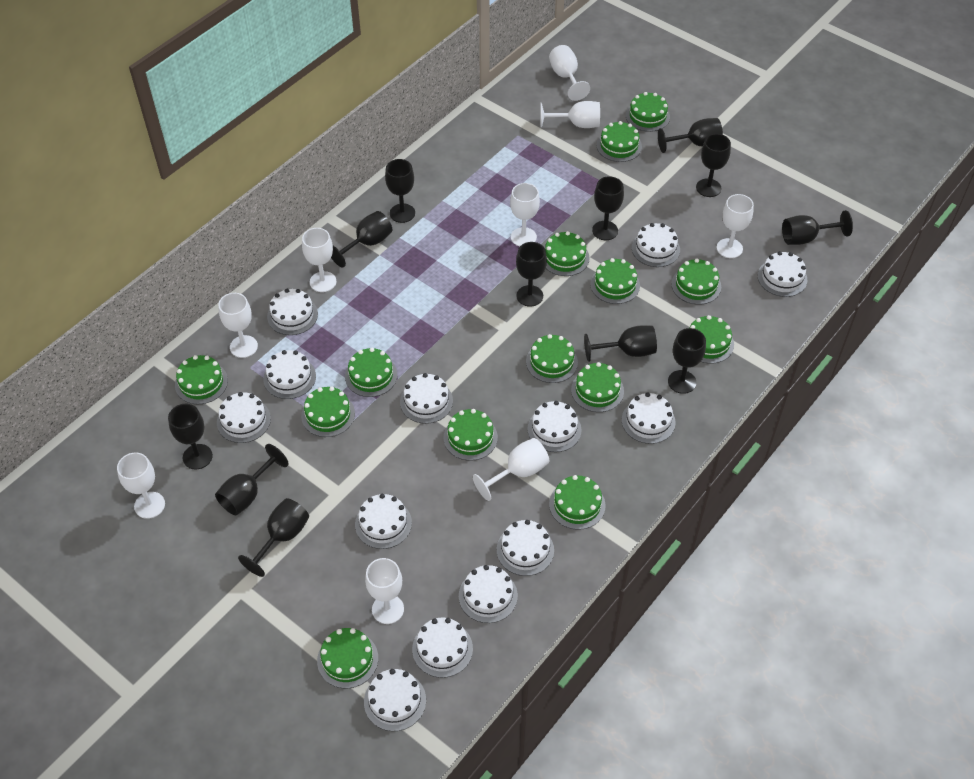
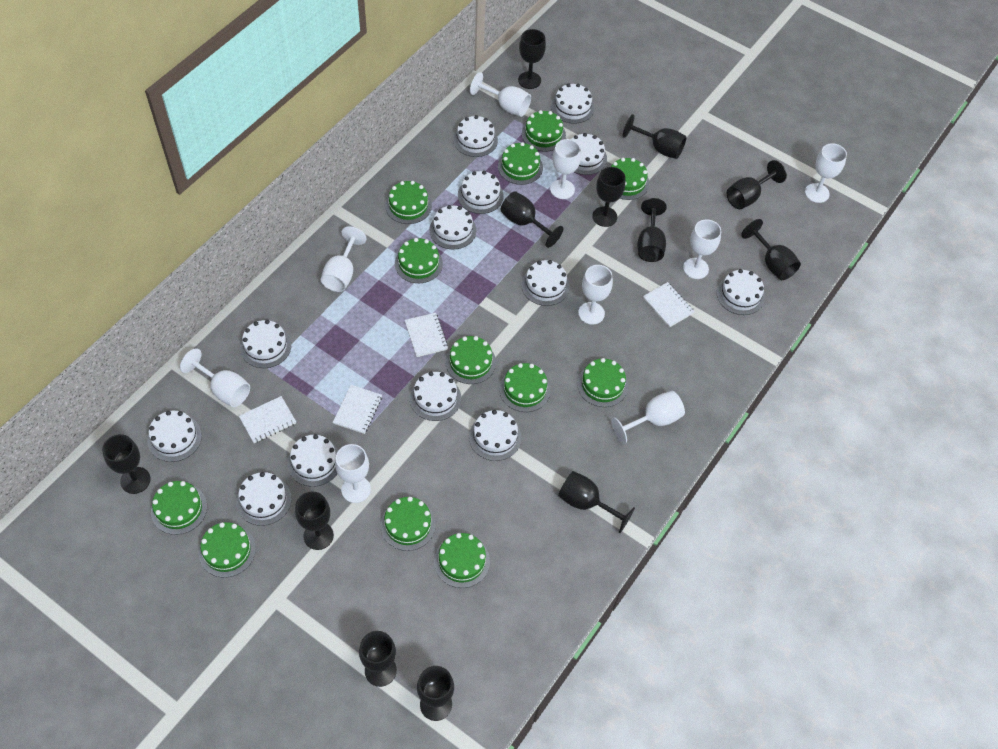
green cake: 14 -> 12
white notebook: 0 -> 4

